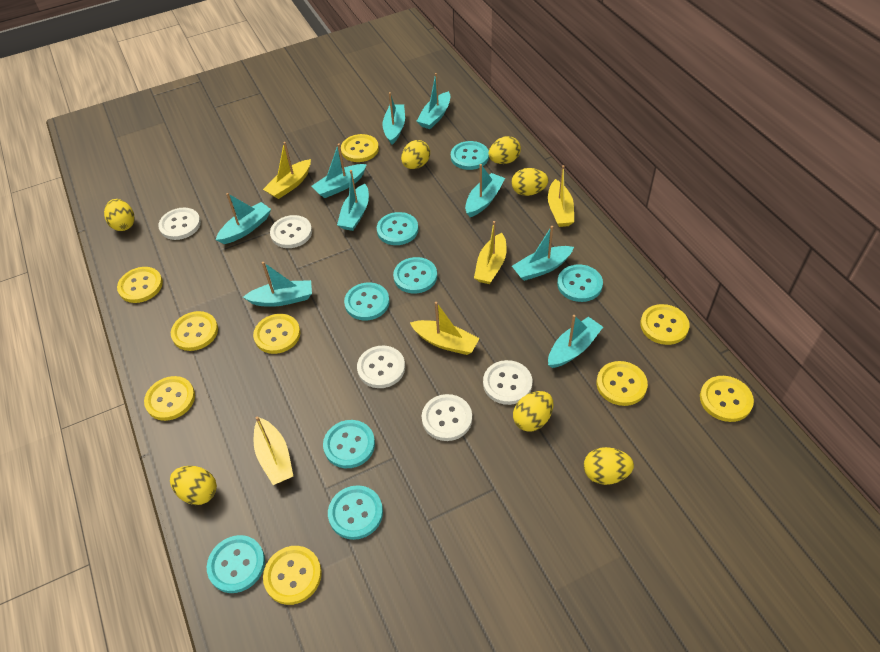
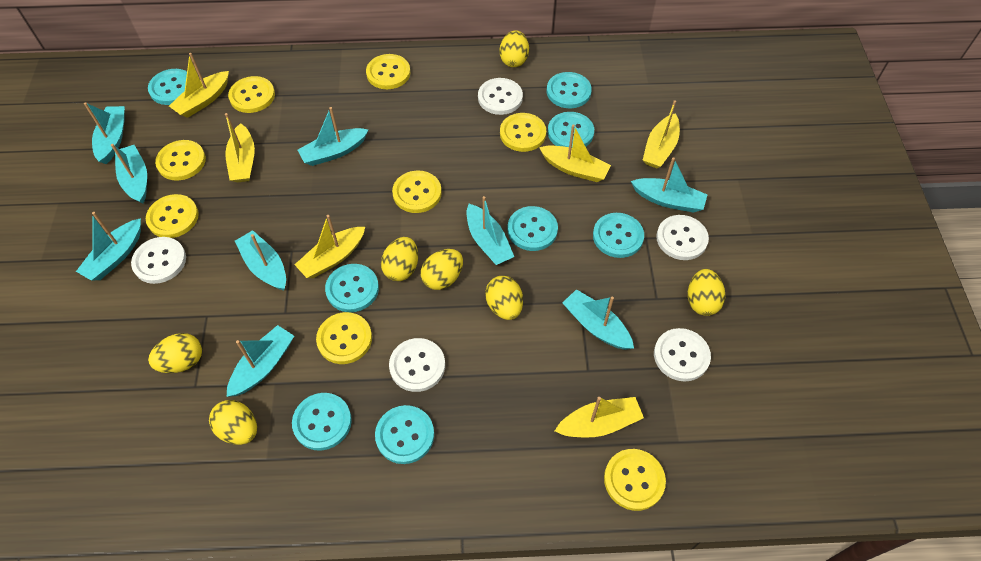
yellow boat: 5 -> 6
yellow button: 9 -> 8

